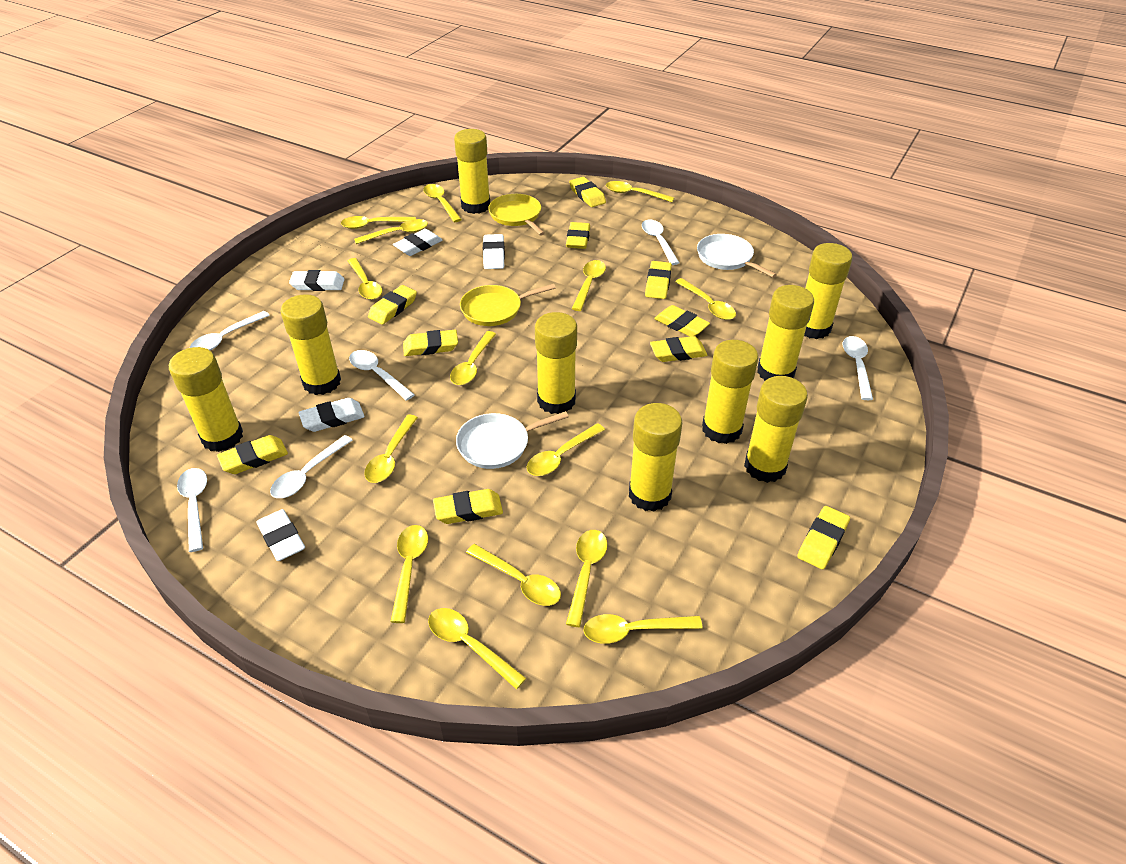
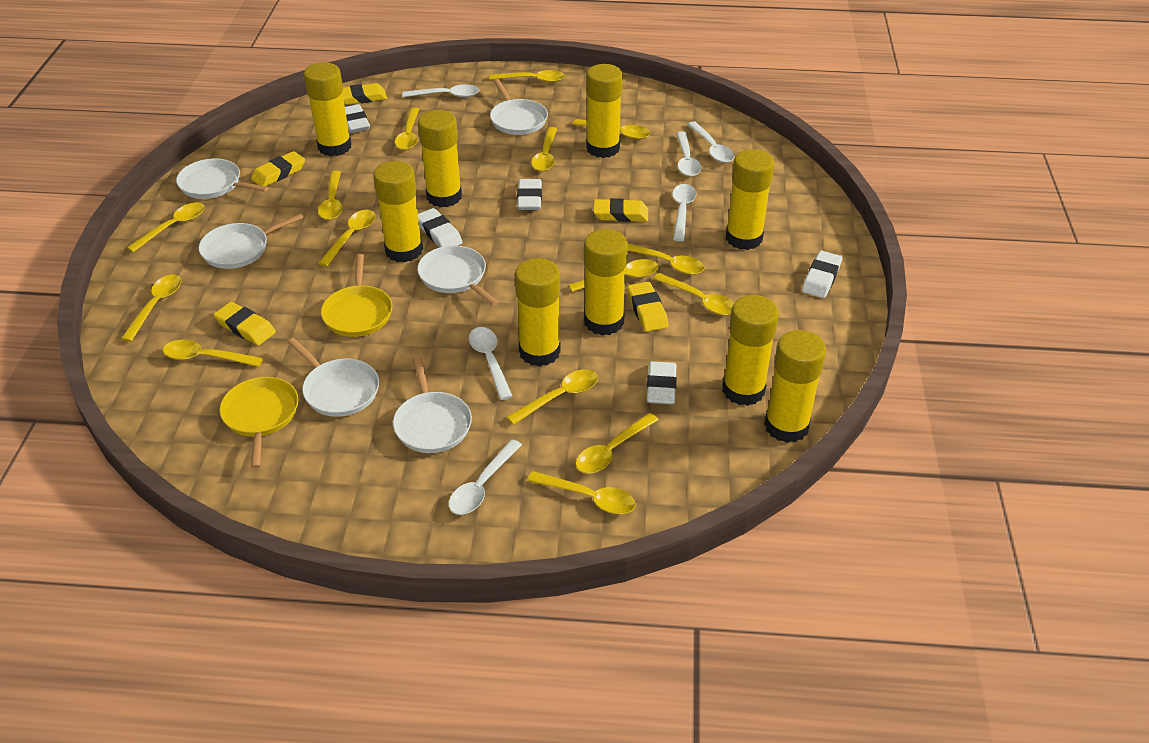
white pan: 2 -> 6
yellow eraser: 10 -> 5

